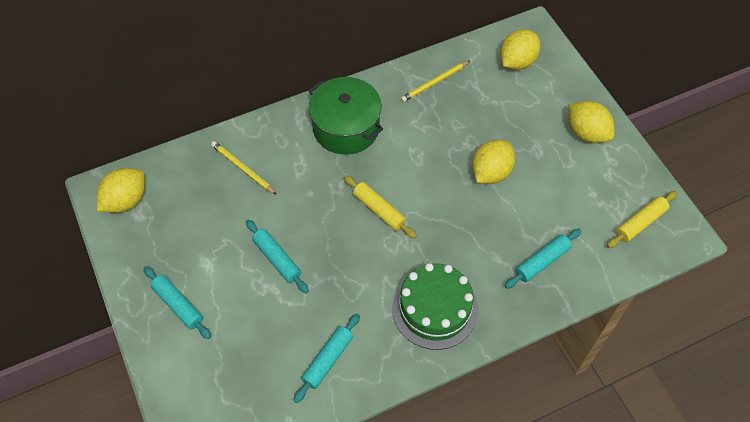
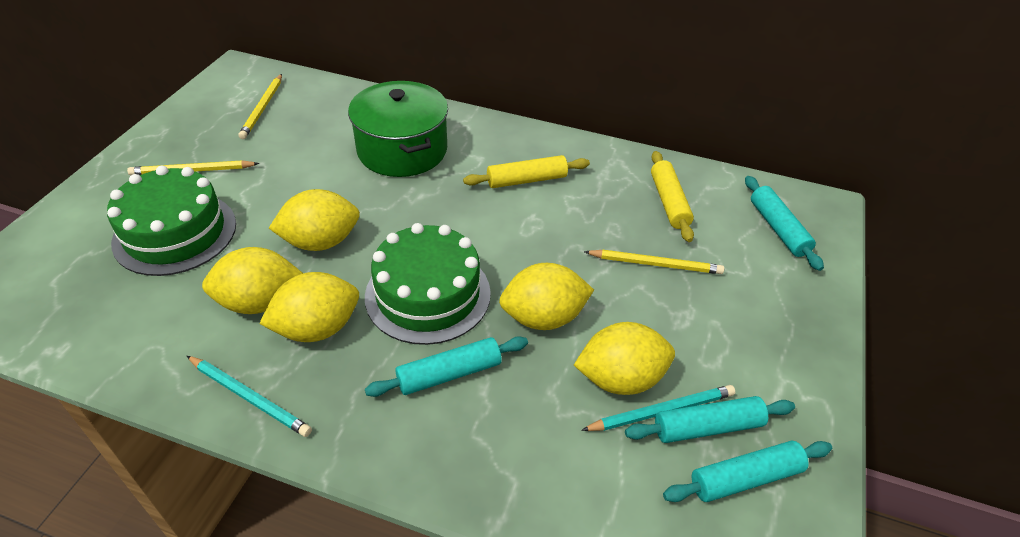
green cake: 1 -> 2
turquoise pencil: 0 -> 2
yellow lemon: 4 -> 5
yellow pencil: 2 -> 3

